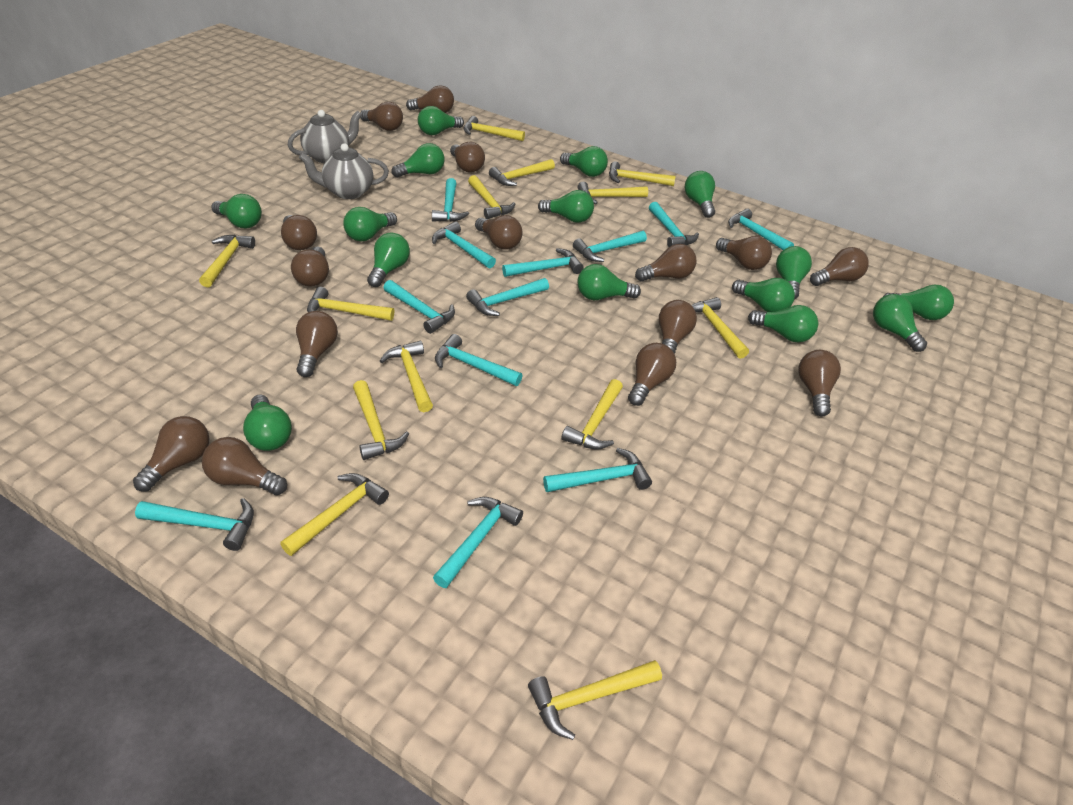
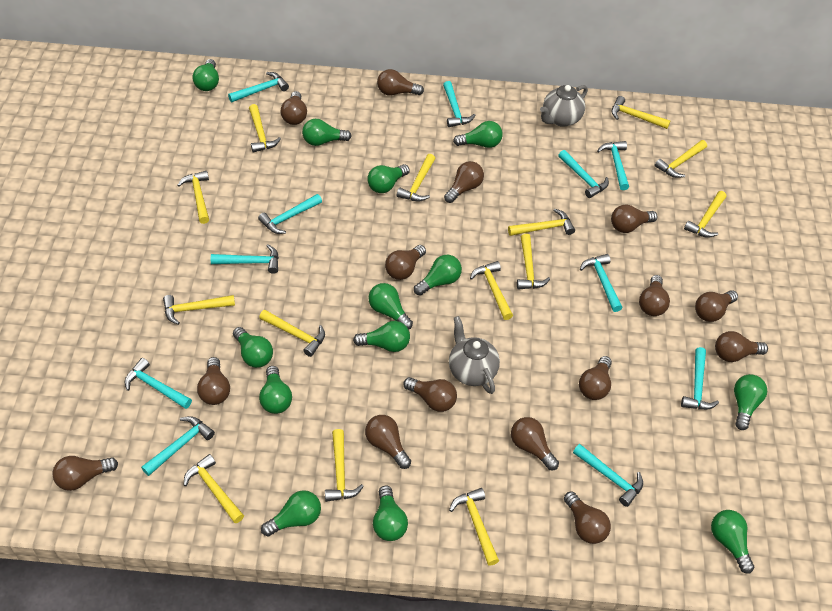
green light bulb: 15 -> 13
turquoise hammer: 12 -> 11
yellow hammer: 13 -> 14

